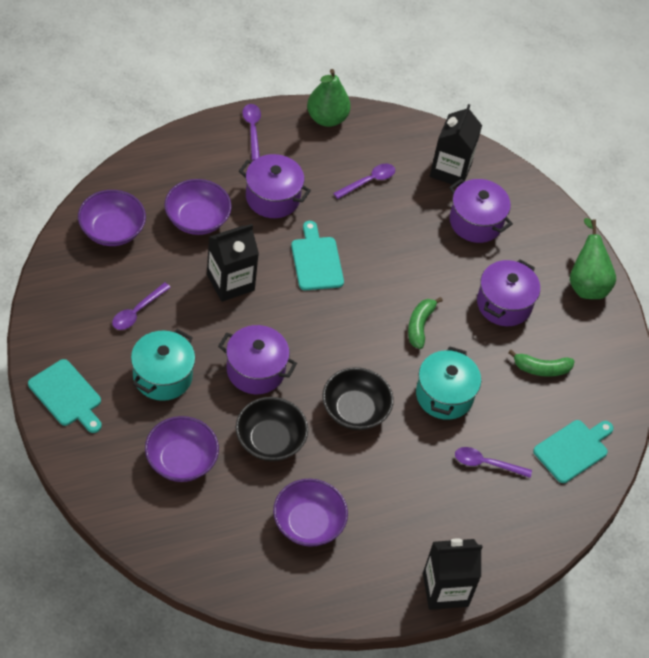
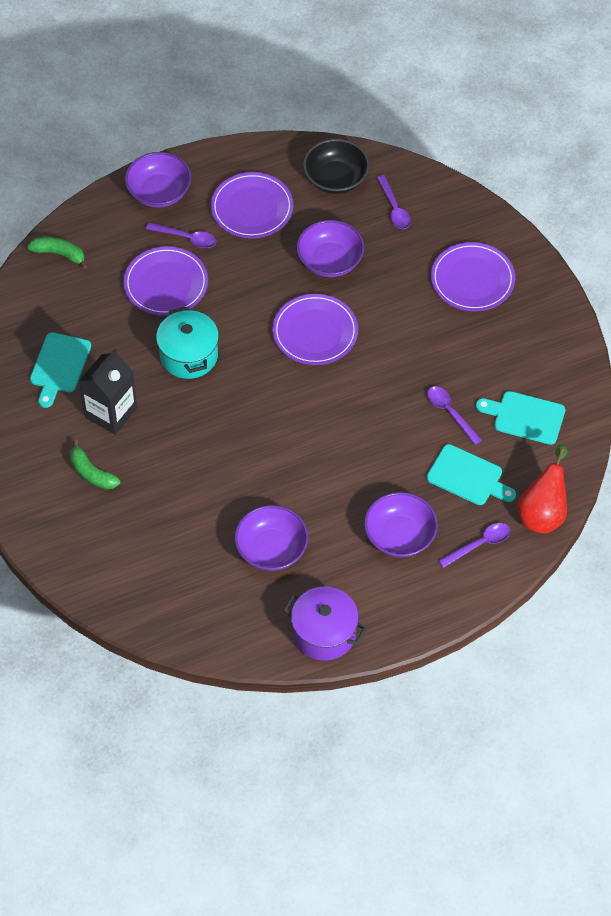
black bowl: 2 -> 1
black carton: 3 -> 1
green pear: 2 -> 0
purple plate: 0 -> 4
purple pot: 4 -> 1
red pear: 0 -> 1
turquoise pot: 2 -> 1

